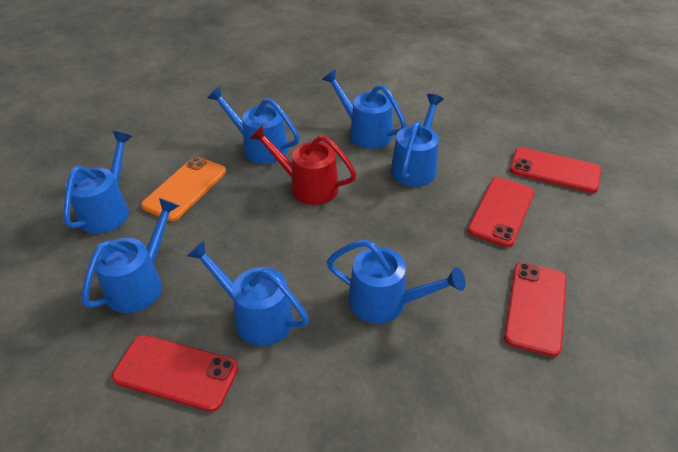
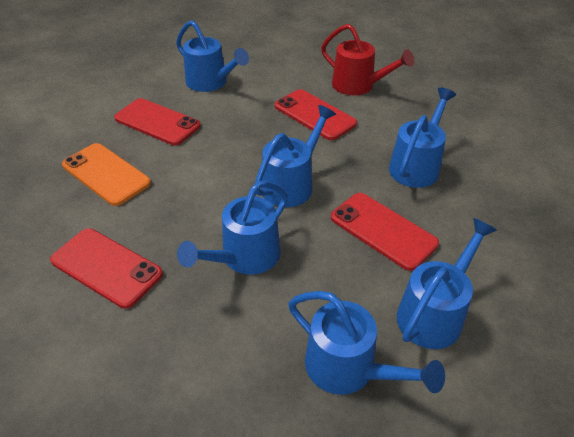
blue watering can: 7 -> 6

